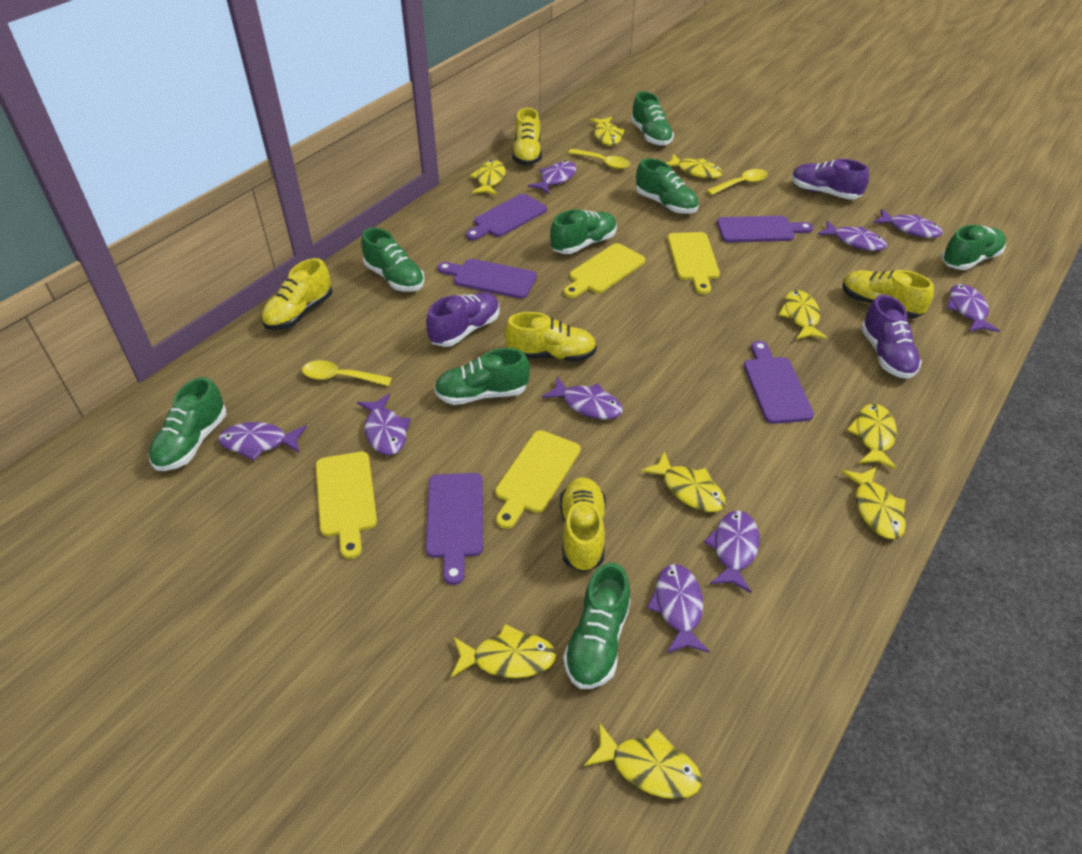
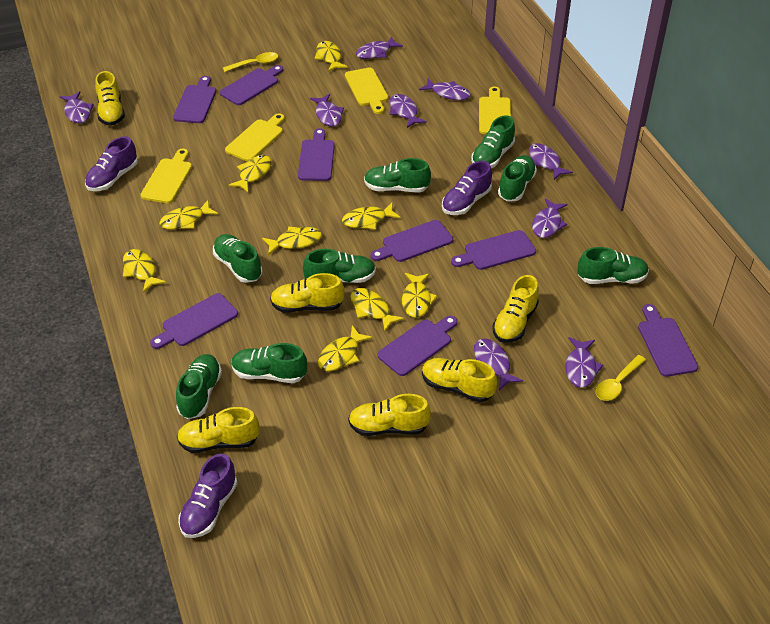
purple cutting board: 5 -> 8
yellow shoe: 5 -> 6
yellow spoon: 3 -> 2

